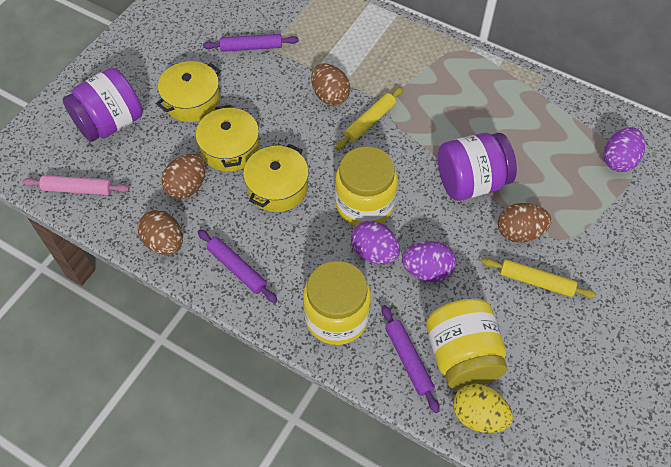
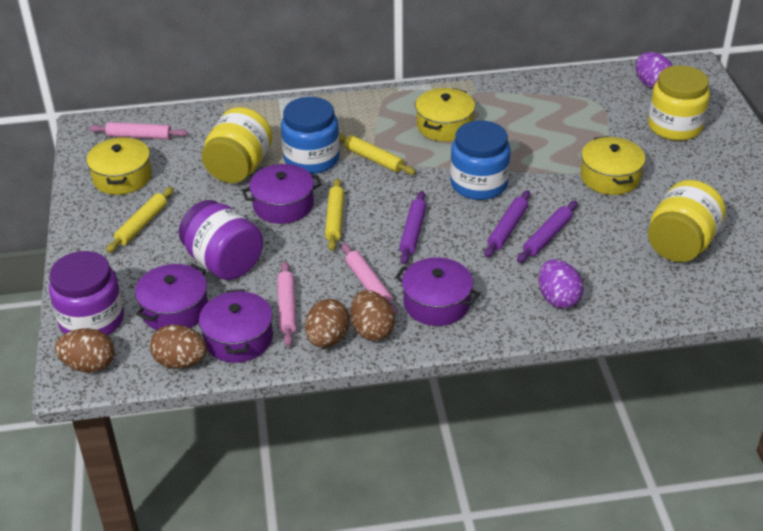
blue jar: 0 -> 2
pink rolling pin: 1 -> 3
purple egg: 3 -> 2
purple pot: 0 -> 4
yellow egg: 1 -> 0
yellow rolling pin: 2 -> 3

